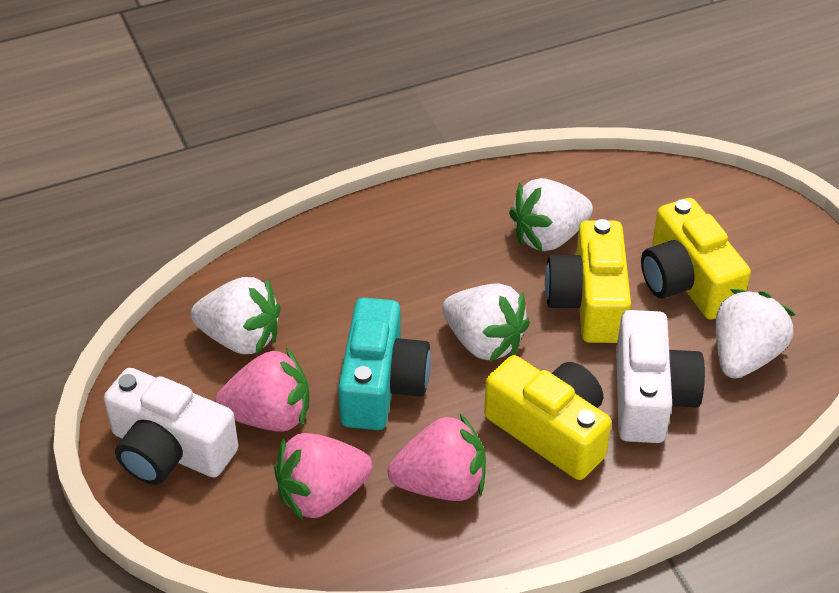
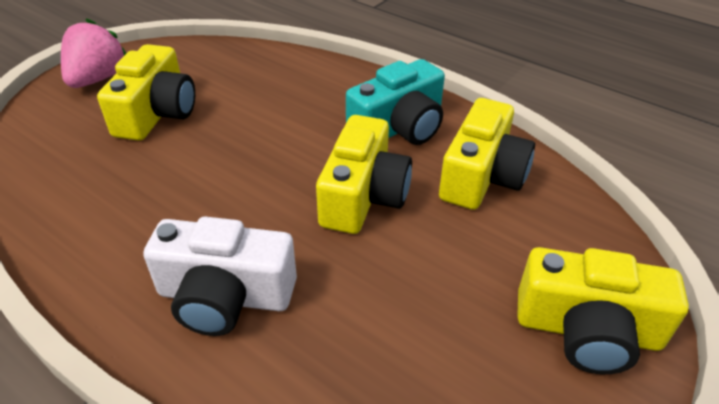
pink strawberry: 3 -> 1
white camera: 2 -> 1
white strawberry: 4 -> 0
yellow camera: 3 -> 4

